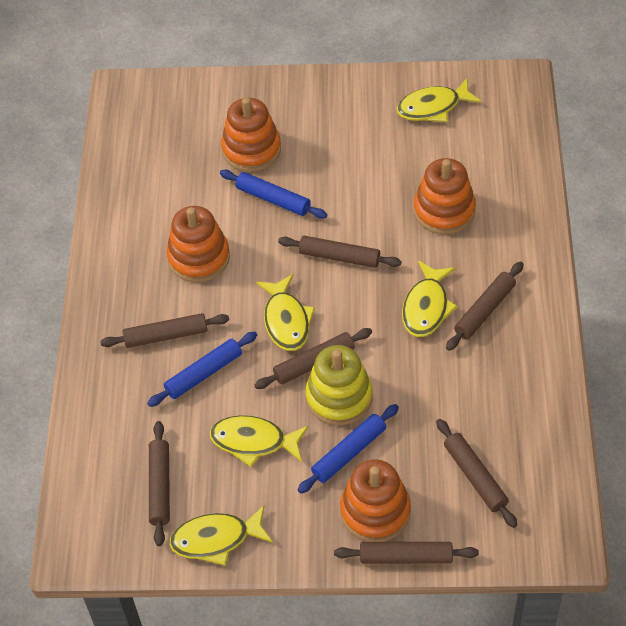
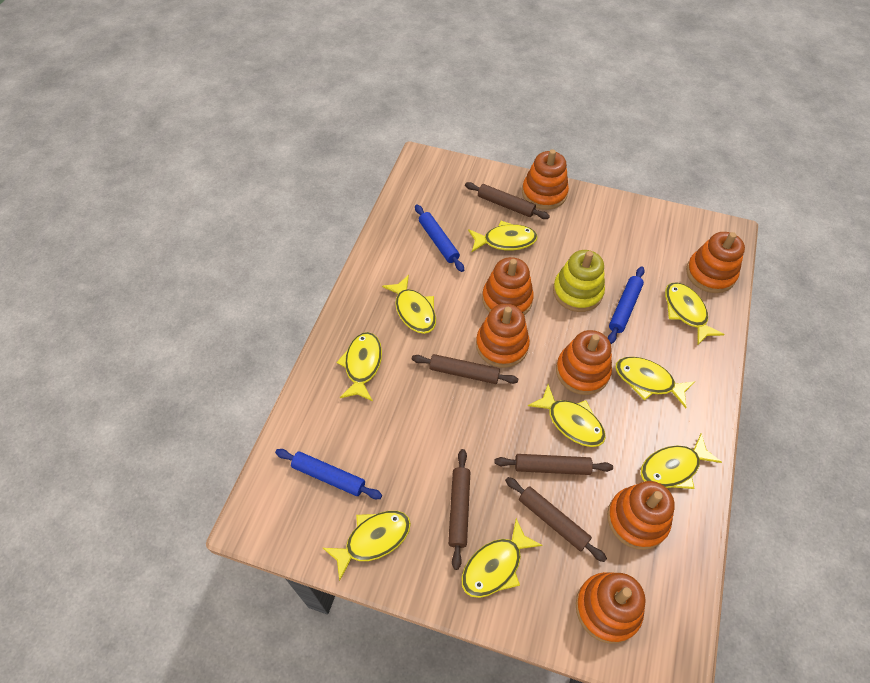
brown rolling pin: 7 -> 5
orange stacking toy: 4 -> 7
yellow fish: 5 -> 9

